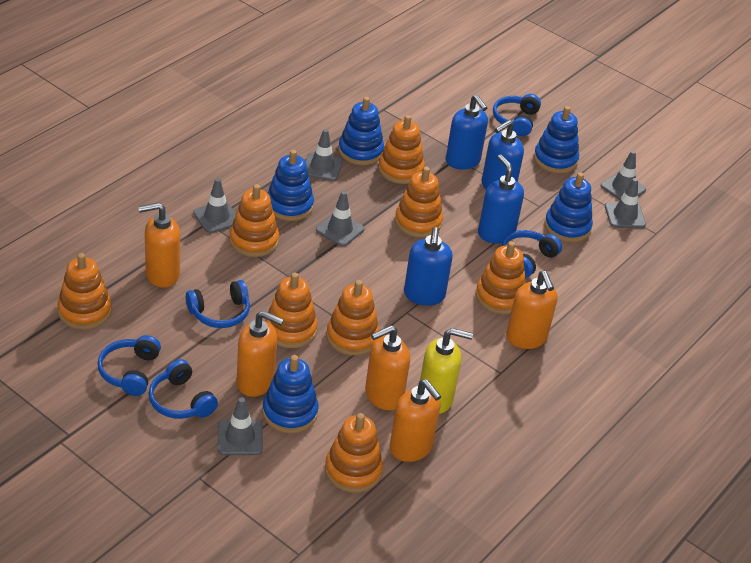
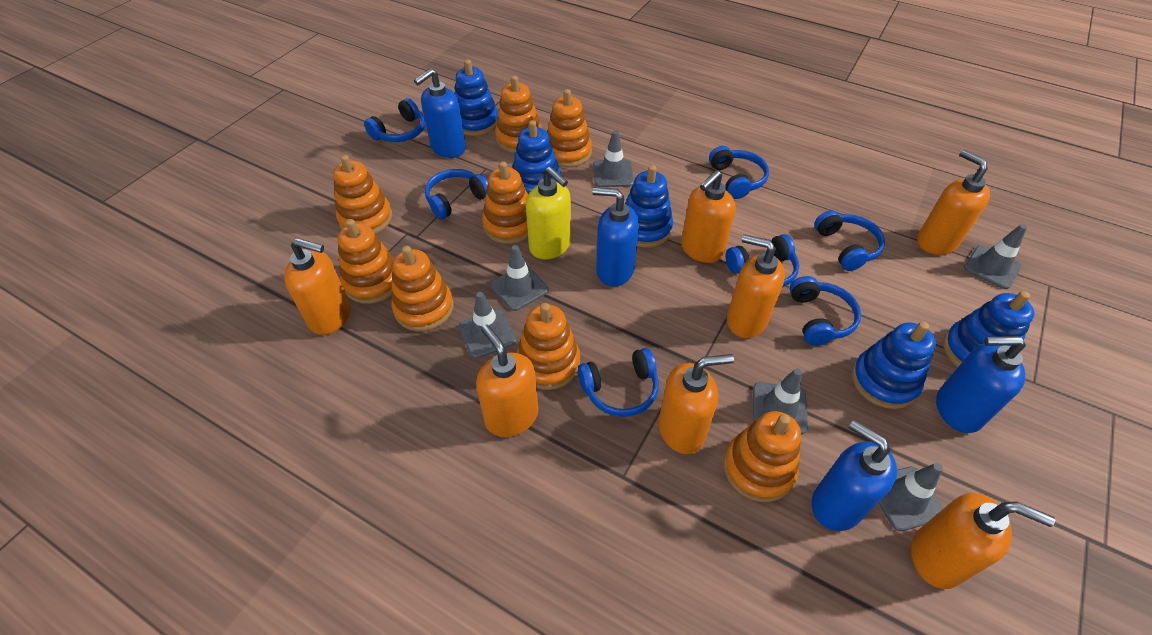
blue headphones: 5 -> 7
orange soap dispenser: 5 -> 7

